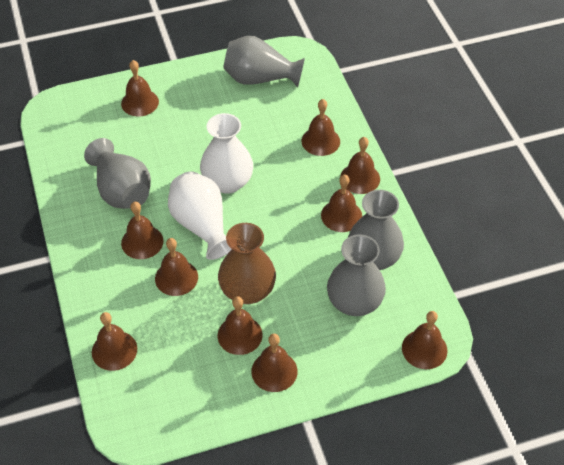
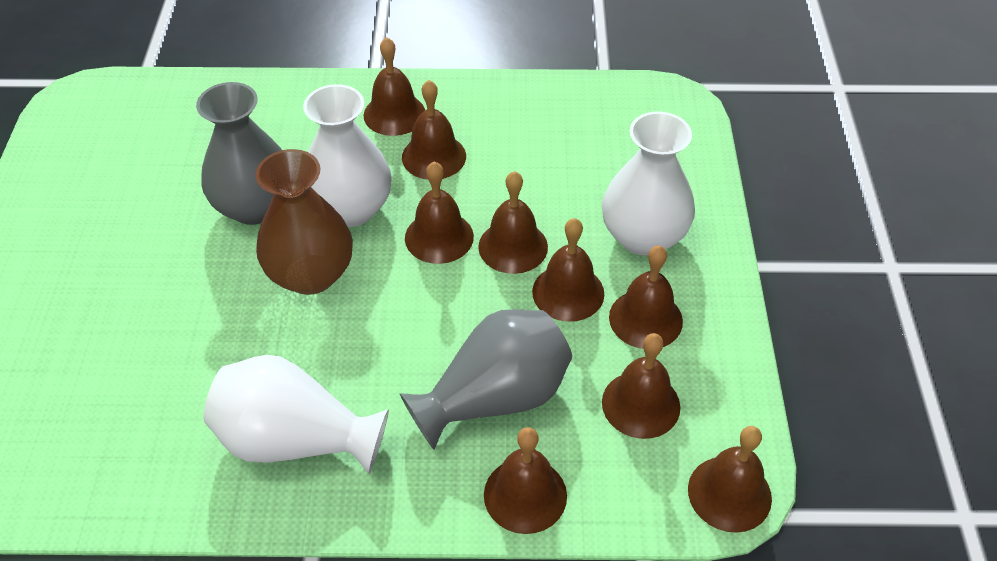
brown bell: 10 -> 9
grey vase: 4 -> 2
white vase: 2 -> 3

